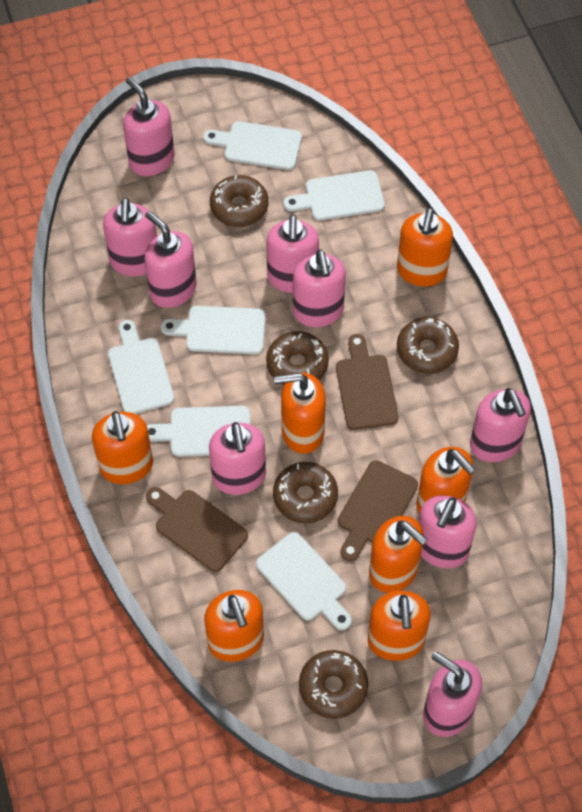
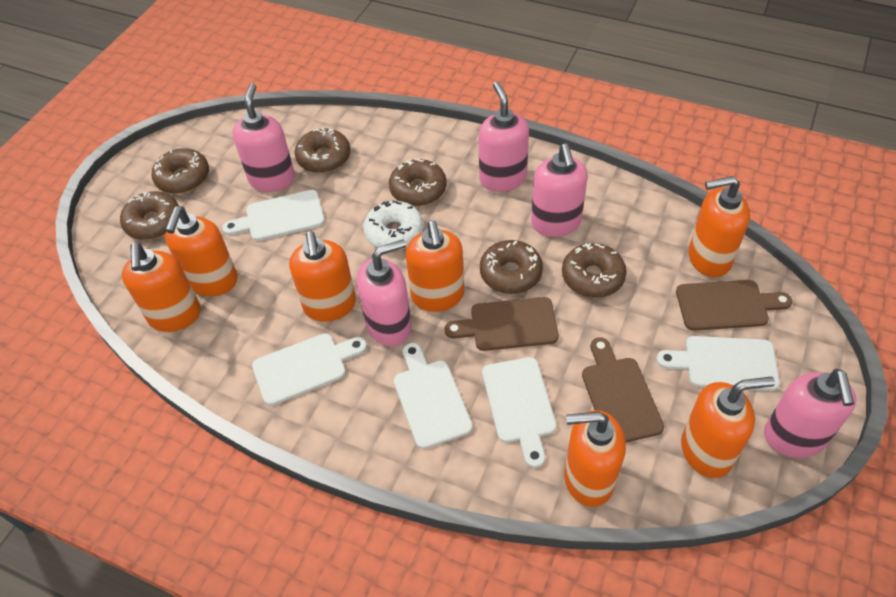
brown donut: 5 -> 6
pink soap dispenser: 9 -> 5
white cutting board: 6 -> 5
white donut: 0 -> 1

